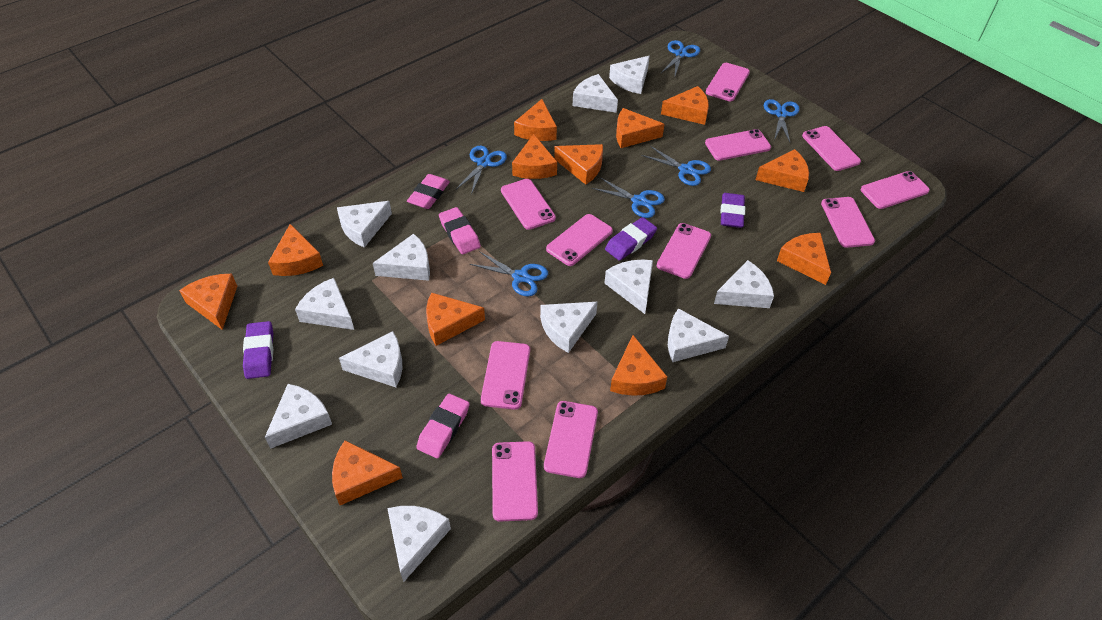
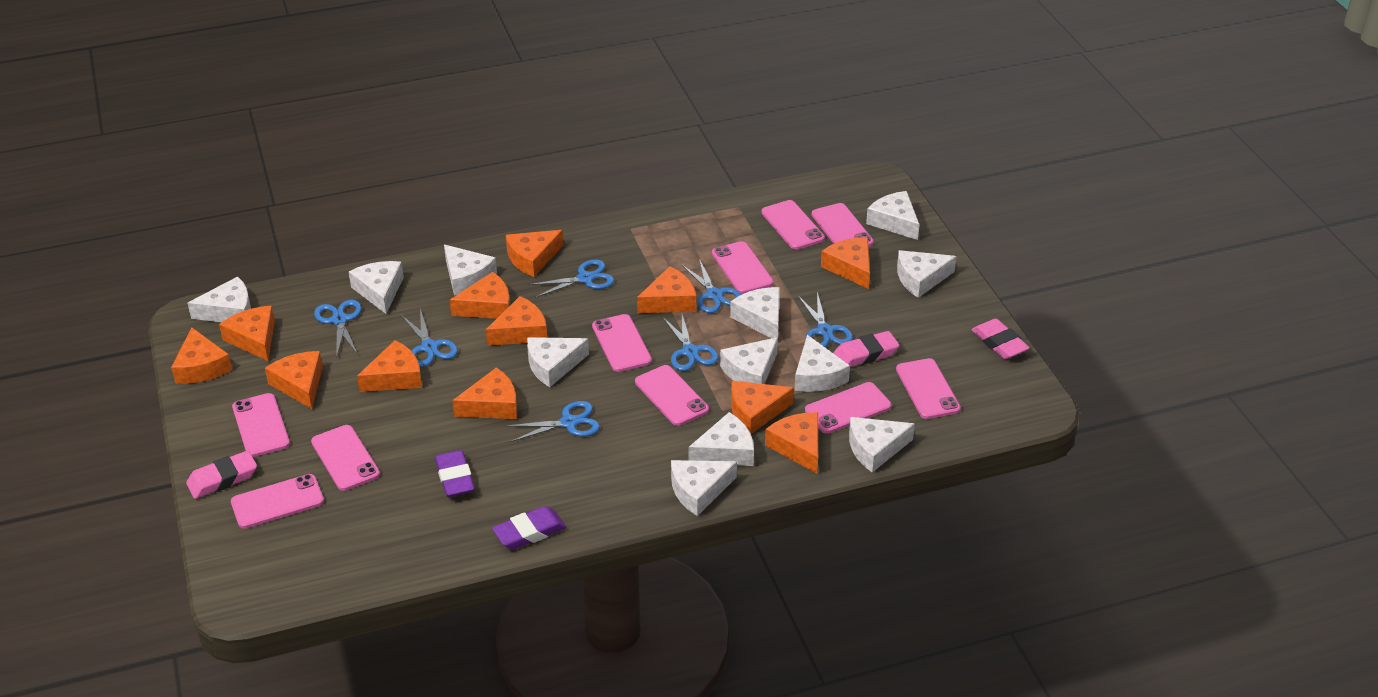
blue scissors: 6 -> 7
pink phone: 11 -> 10
purple eraser: 3 -> 2

